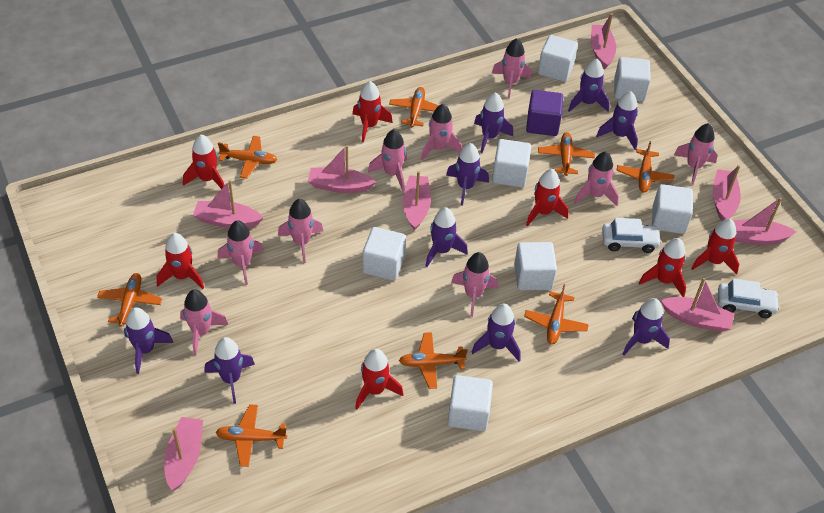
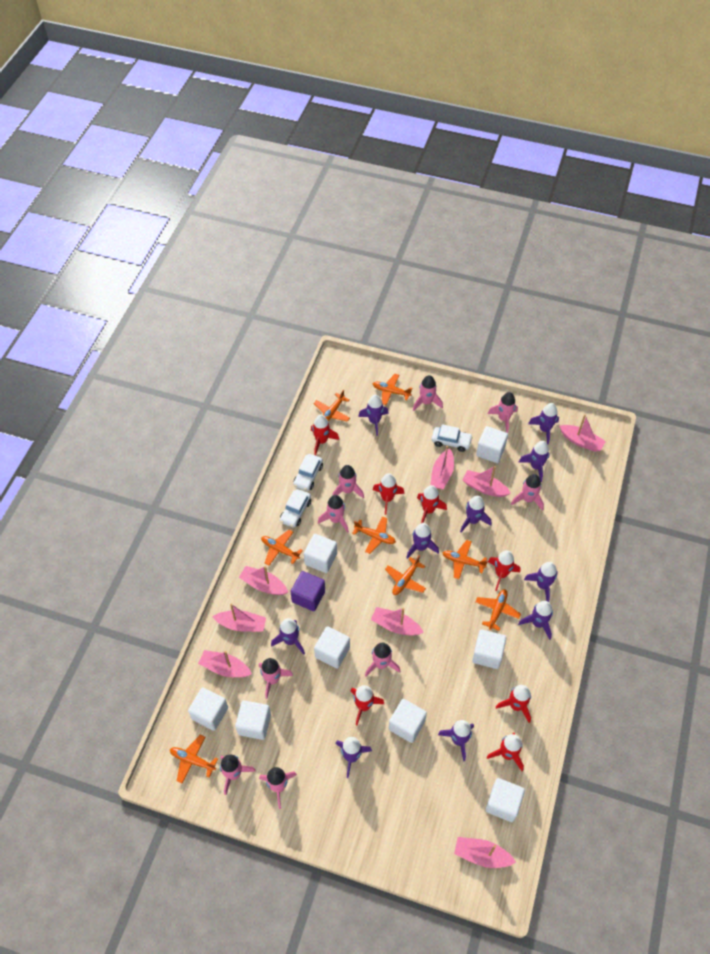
purple rocket: 9 -> 10
white car: 2 -> 3
white cube: 7 -> 8

